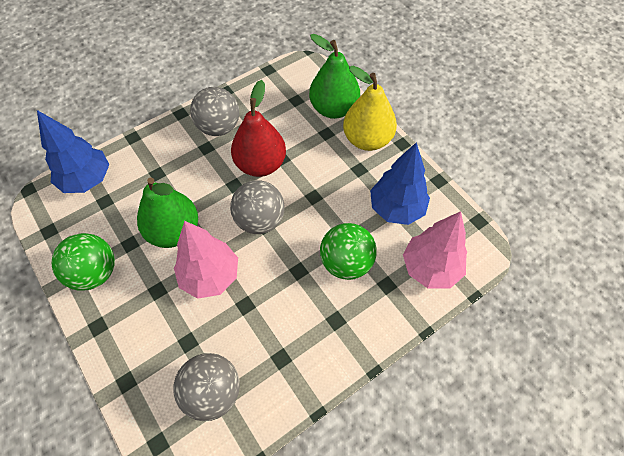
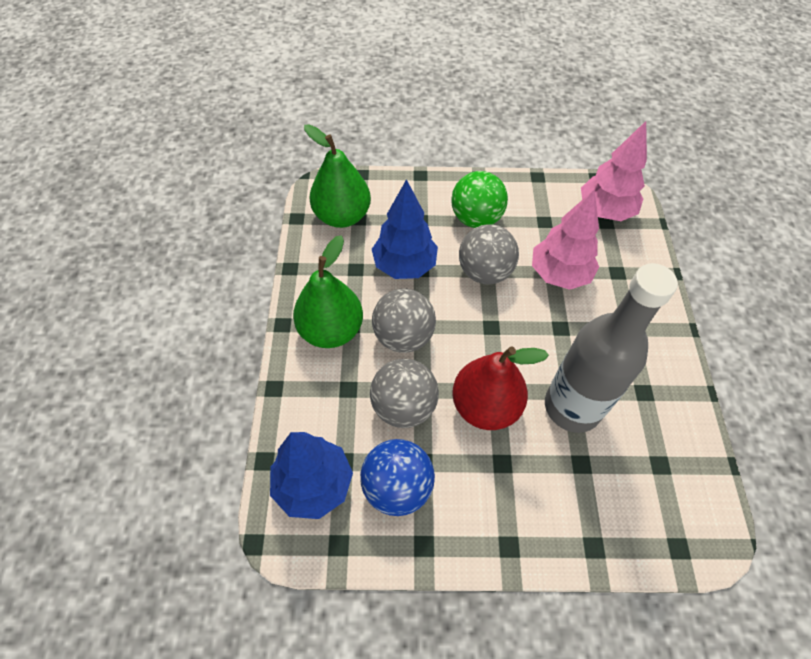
blue ball: 0 -> 1
green ball: 2 -> 1
grey bottle: 0 -> 1
yellow pear: 1 -> 0

